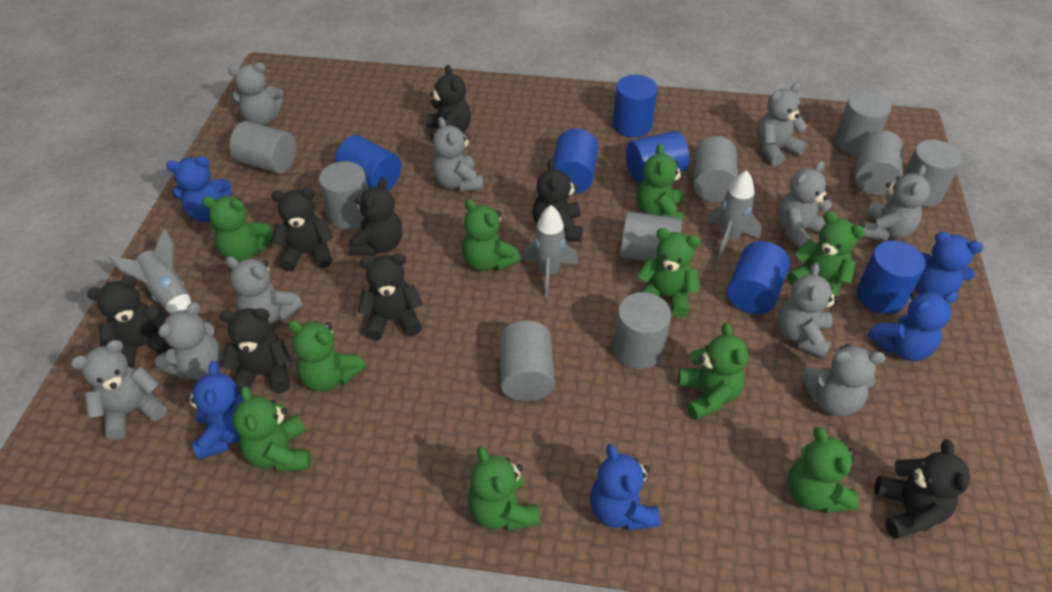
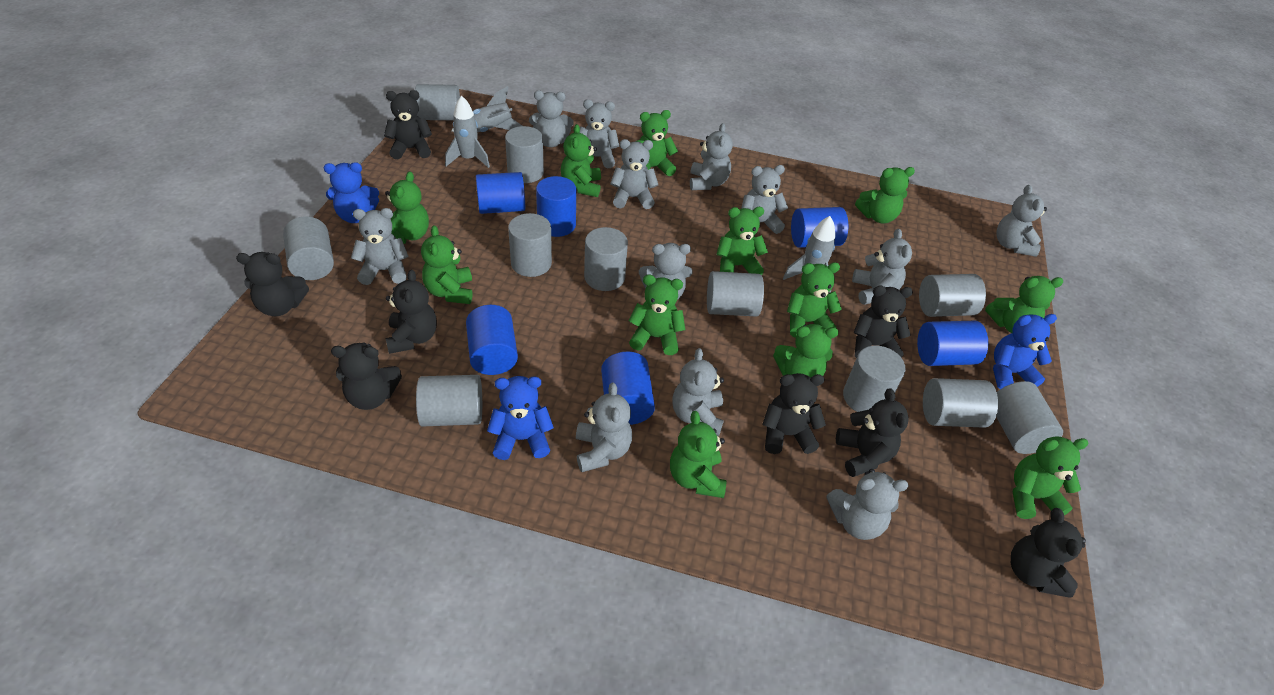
blue teddy bear: 5 -> 3
green teddy bear: 10 -> 12
grey cylinder: 9 -> 11
grey teddy bear: 10 -> 12

